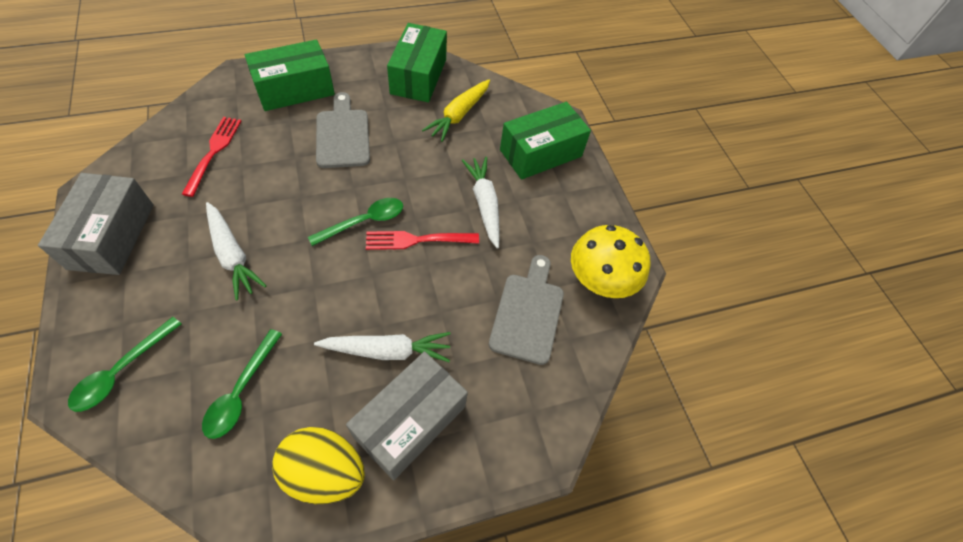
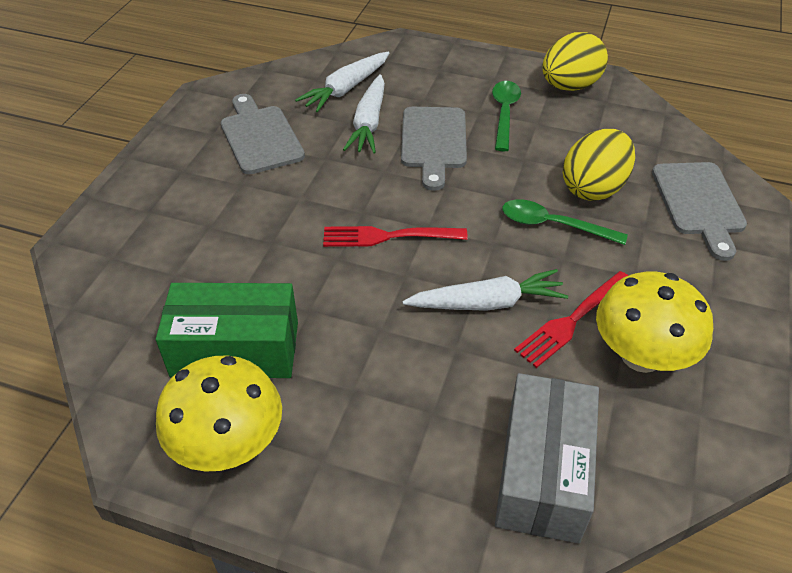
green box: 3 -> 1
green spoon: 3 -> 2
grey box: 2 -> 1
grey cutting board: 2 -> 3
yellow carrot: 1 -> 0
yellow egg: 1 -> 2
yellow mushroom: 1 -> 2

